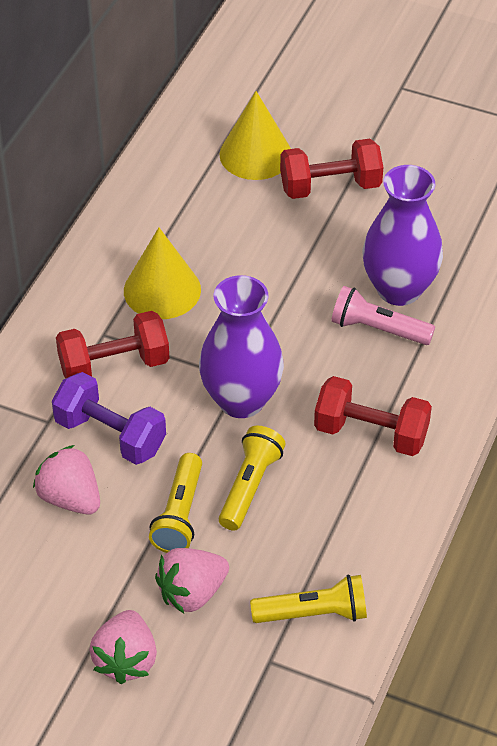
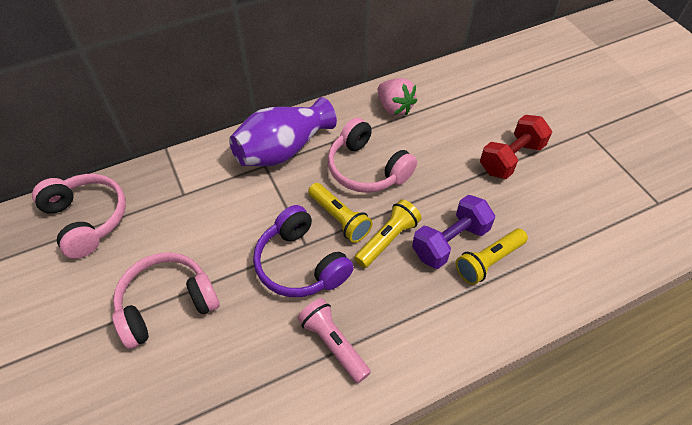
pink headphones: 0 -> 3
pink strawberry: 3 -> 1
purple headphones: 0 -> 1
purple vase: 2 -> 1
red dumbbell: 3 -> 1
yellow cone: 2 -> 0

